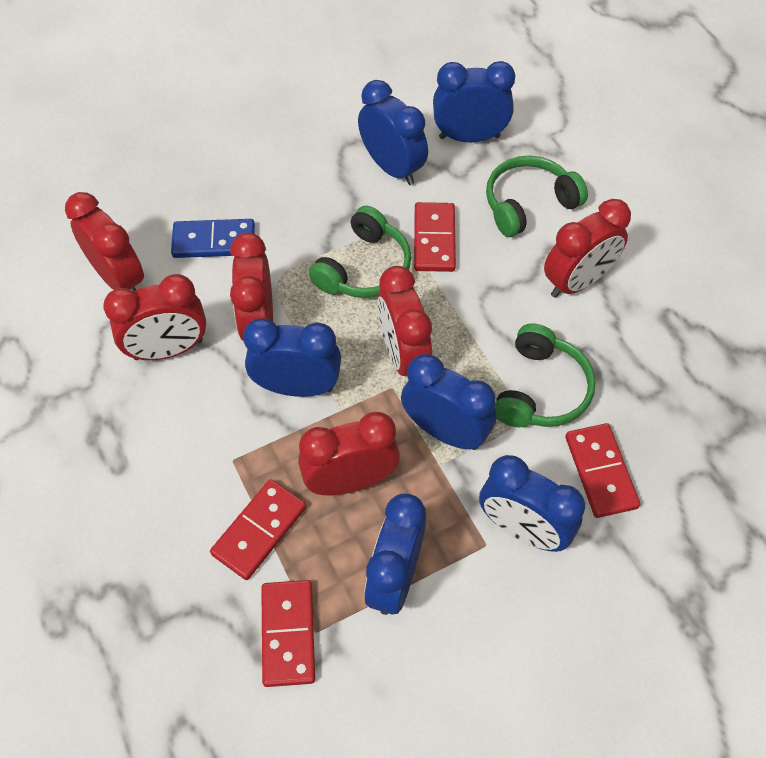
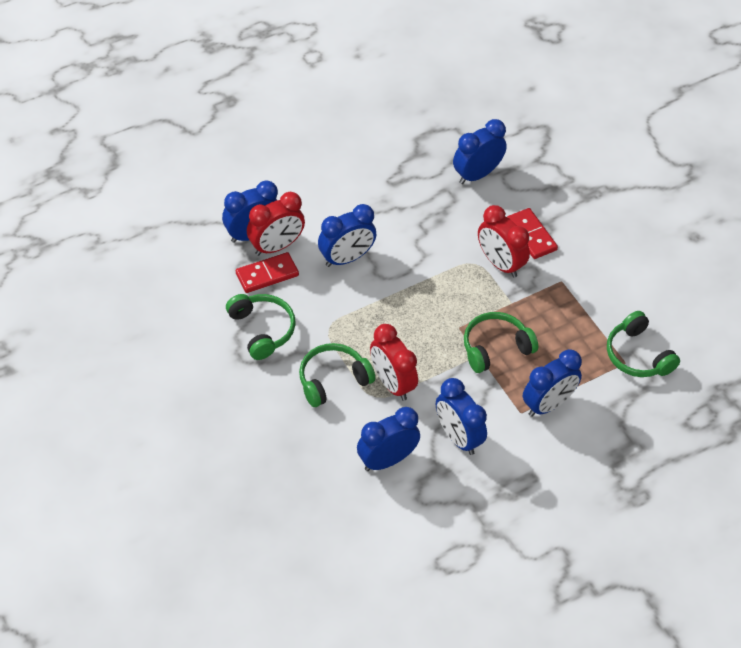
blue domino: 1 -> 0
green headphones: 3 -> 4
red clock: 6 -> 3
red domino: 4 -> 2

